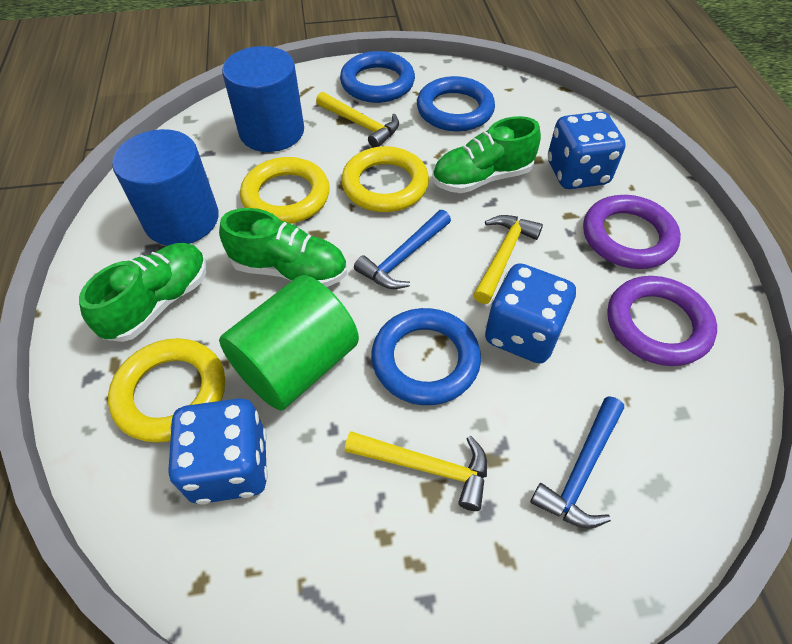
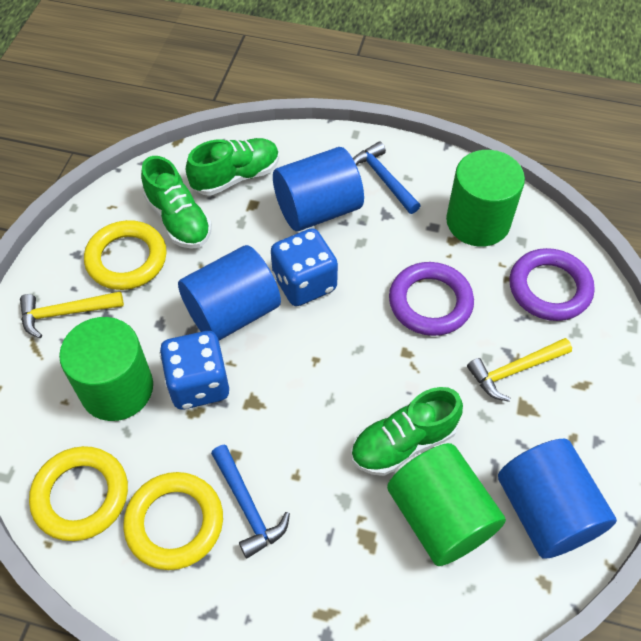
blue cylinder: 2 -> 3
blue dice: 3 -> 2
blue ring: 3 -> 0
green cylinder: 1 -> 3
yellow hammer: 3 -> 2

